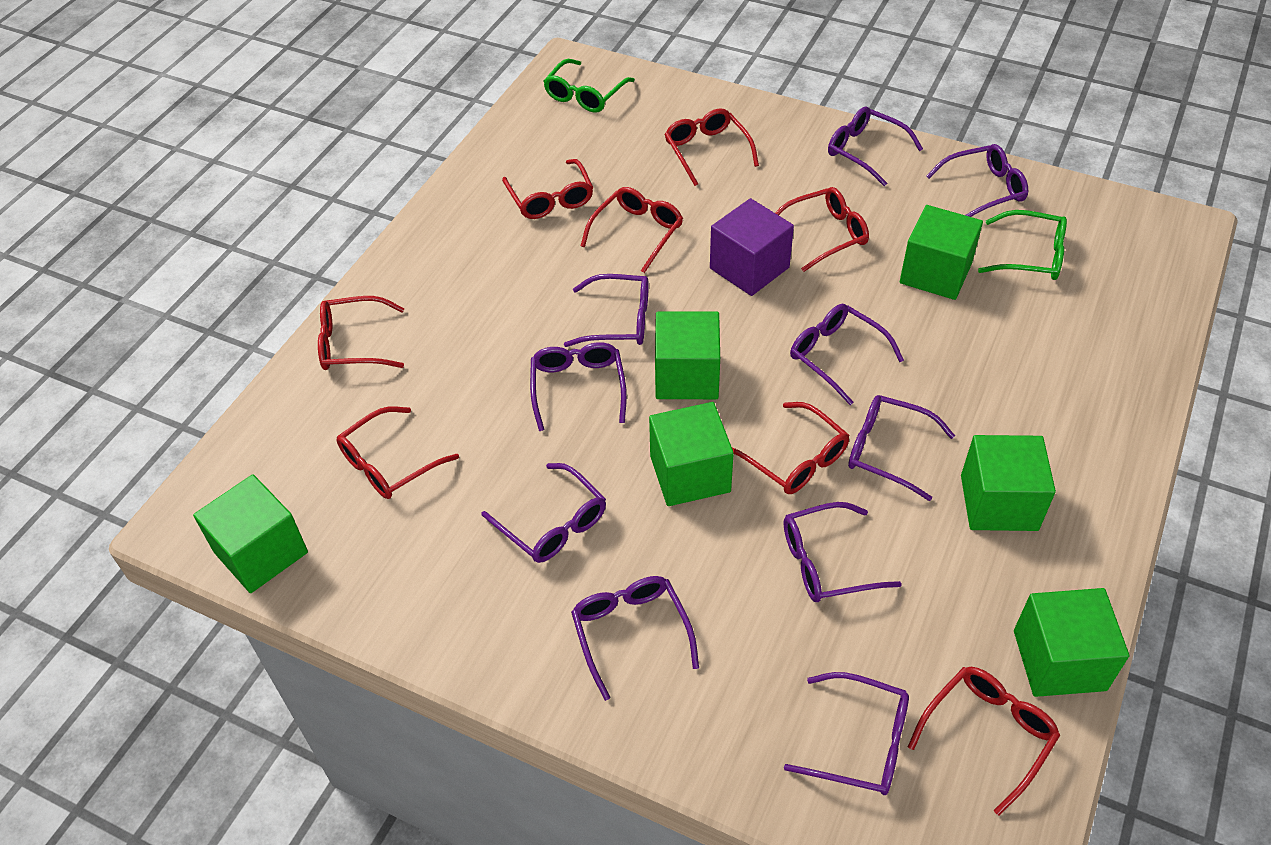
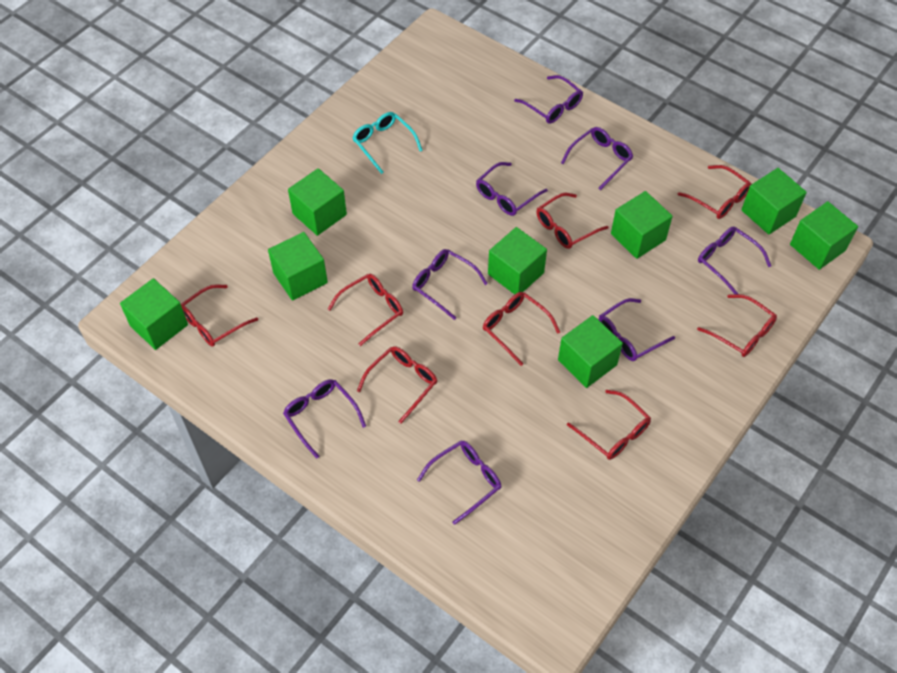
green cube: 6 -> 8
green glasses: 2 -> 0
purple cube: 1 -> 0
purple glasses: 10 -> 8
turquoise glasses: 0 -> 1

